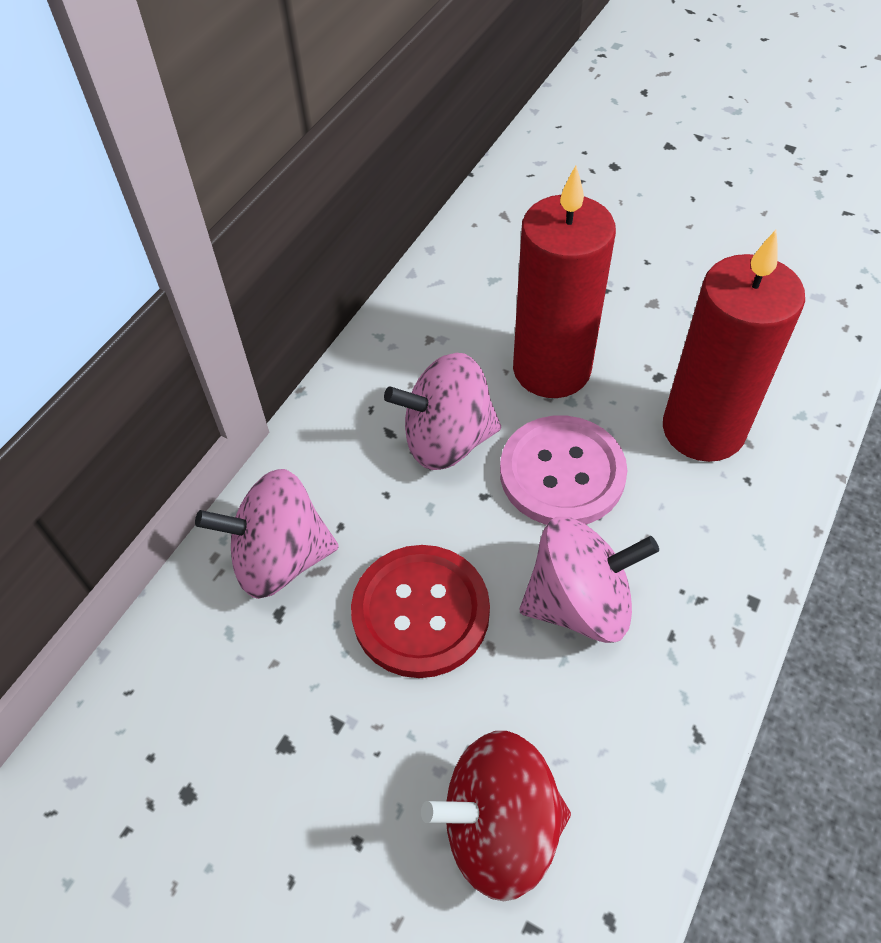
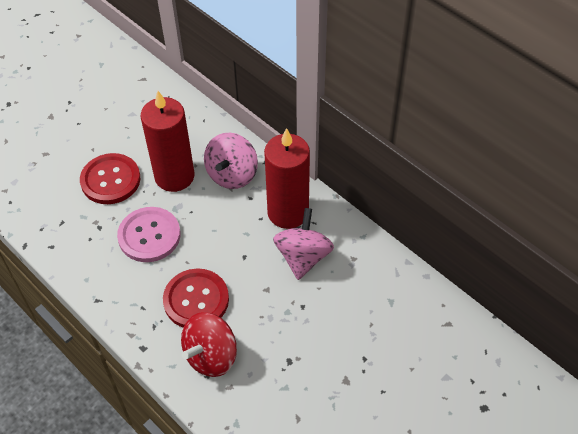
pink spinning top: 3 -> 2
red button: 1 -> 2

